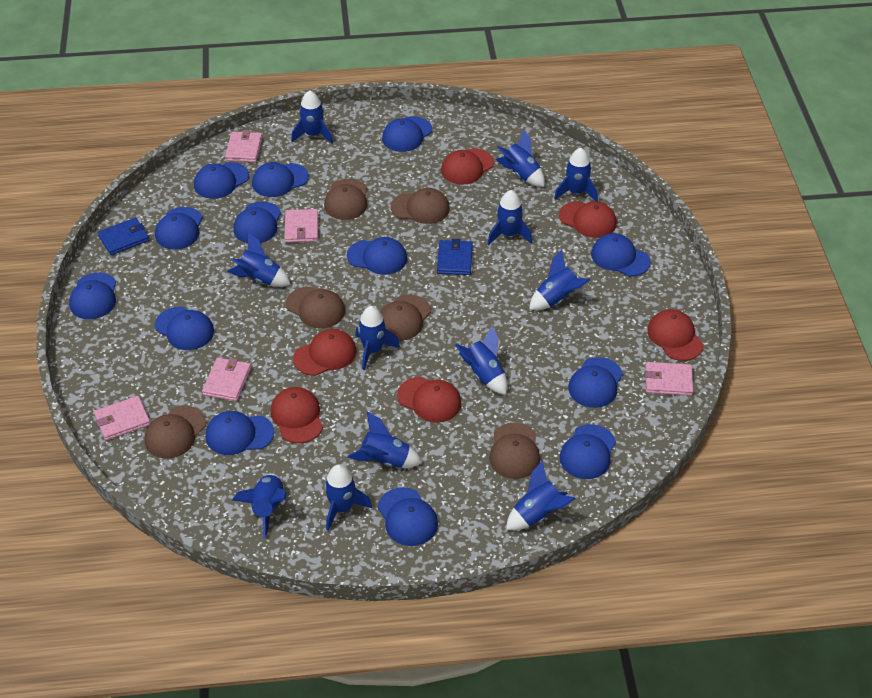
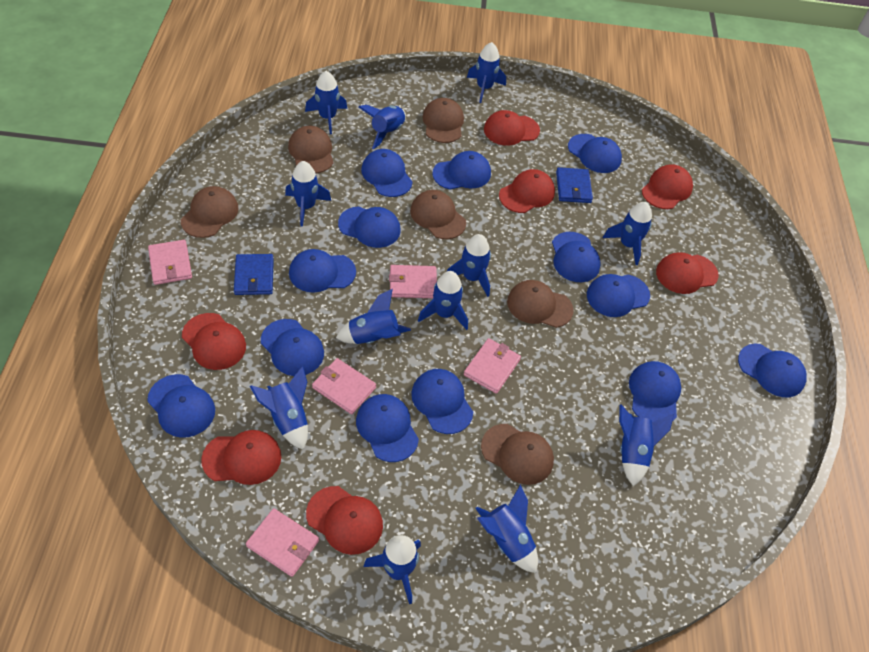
red cap: 6 -> 7

